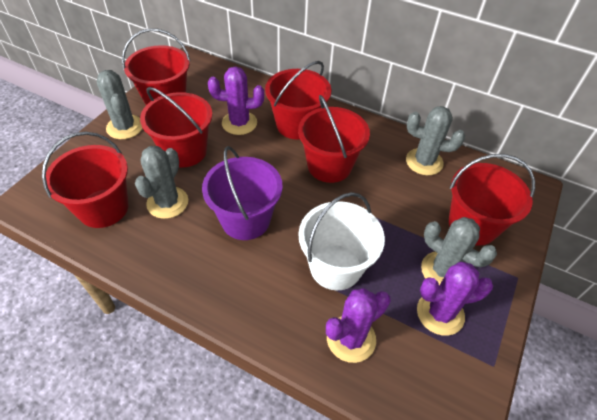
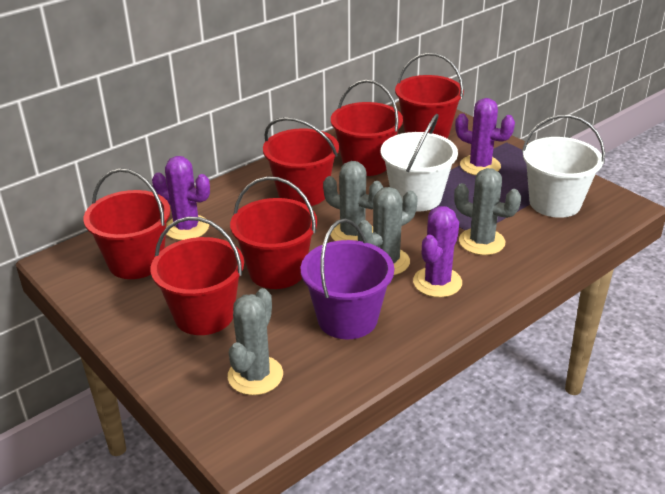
white bucket: 1 -> 2

